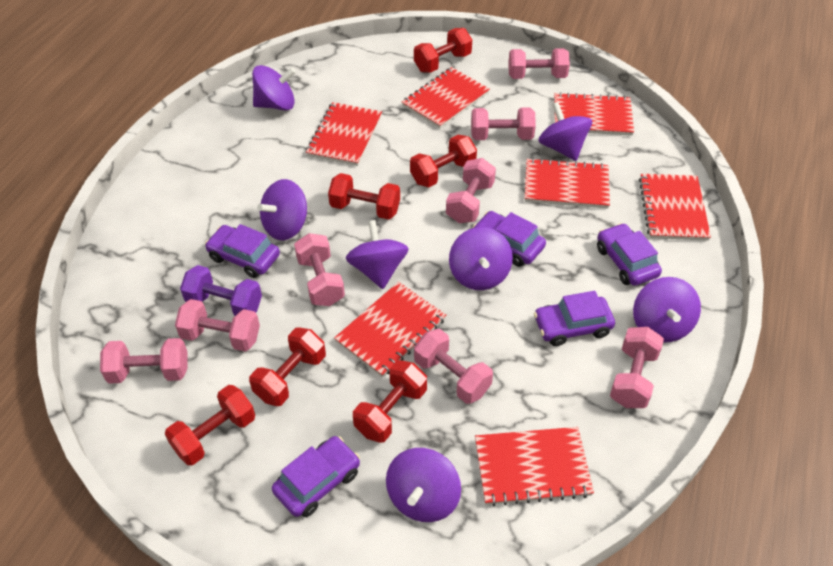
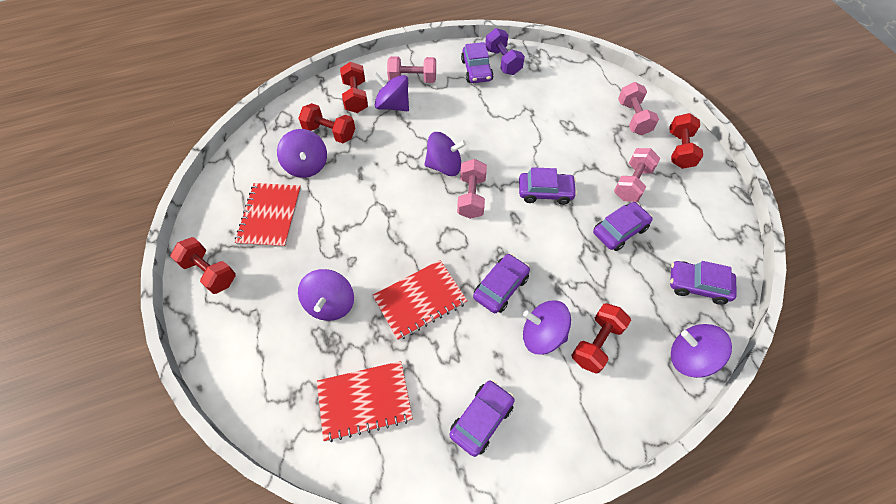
pink dumbbell: 8 -> 4
purple car: 5 -> 6
purple spinning top: 7 -> 6
red dumbbell: 6 -> 5
red notebook: 7 -> 3

